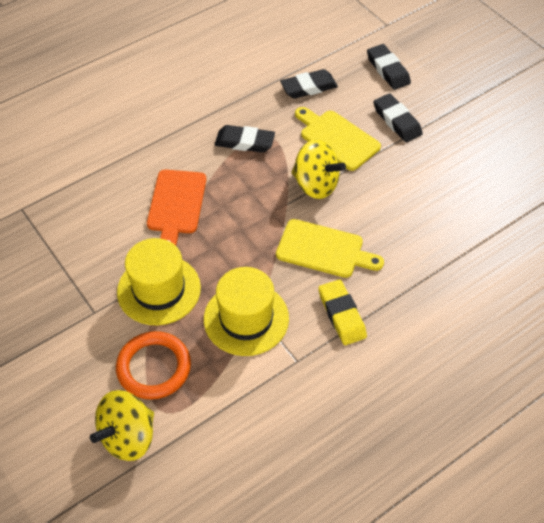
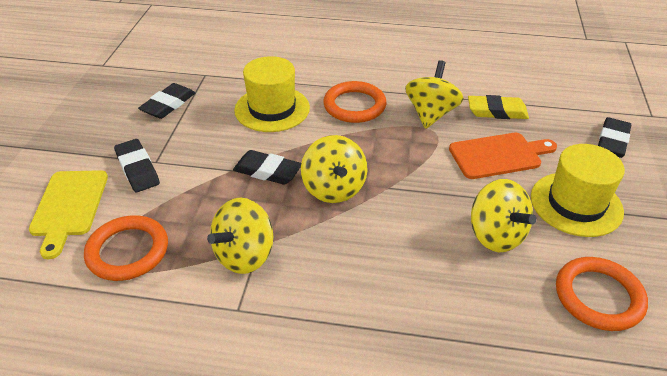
orange ring: 1 -> 3
yellow cutting board: 2 -> 1
yellow spinning top: 2 -> 4

